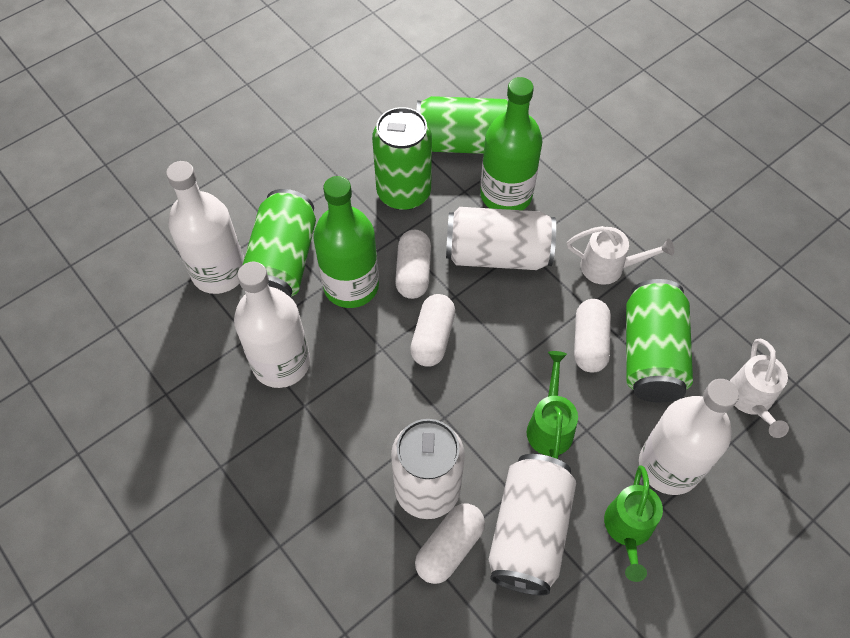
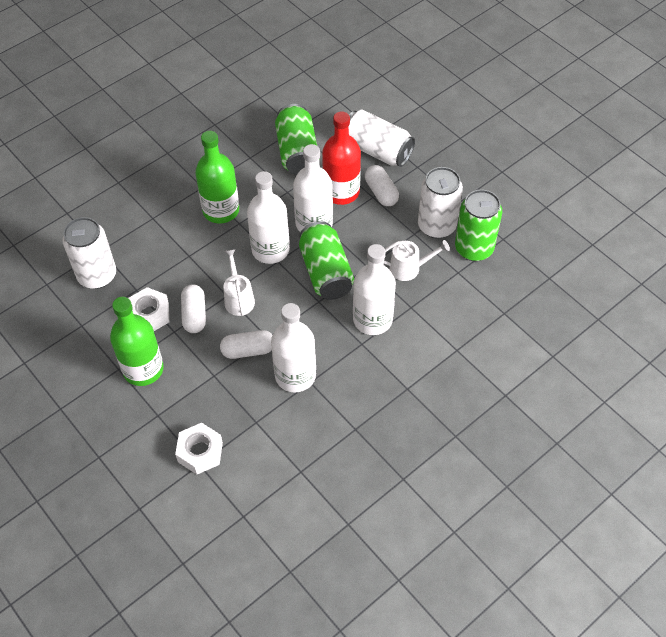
green can: 4 -> 3
green watering can: 2 -> 0
red bottle: 0 -> 1
white bottle: 3 -> 4
white capsule: 4 -> 3
white nut: 0 -> 2

